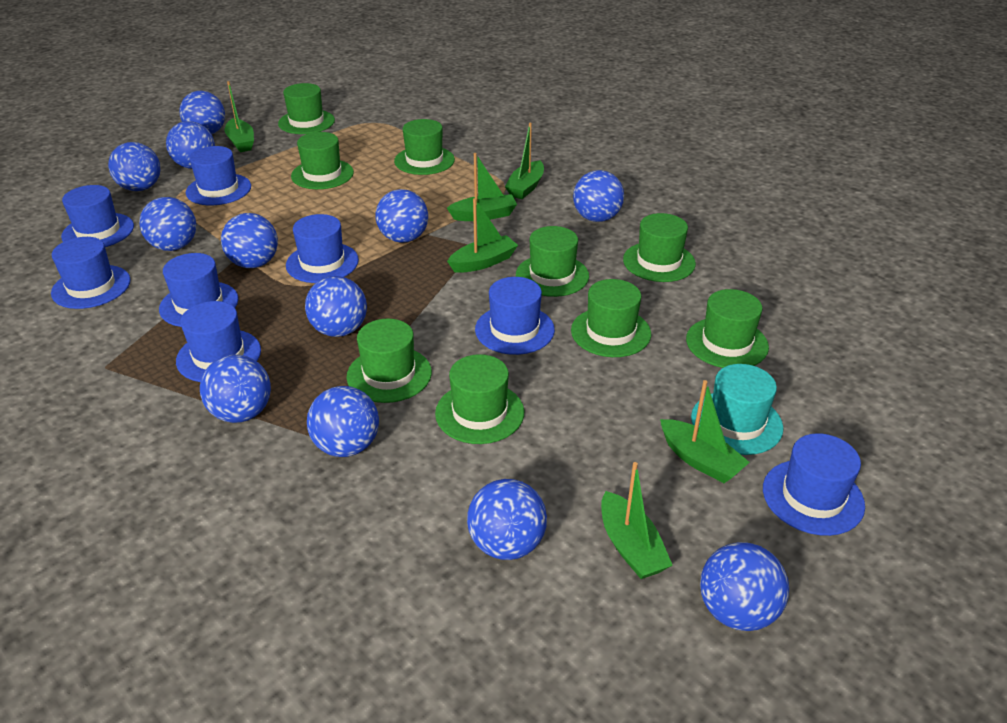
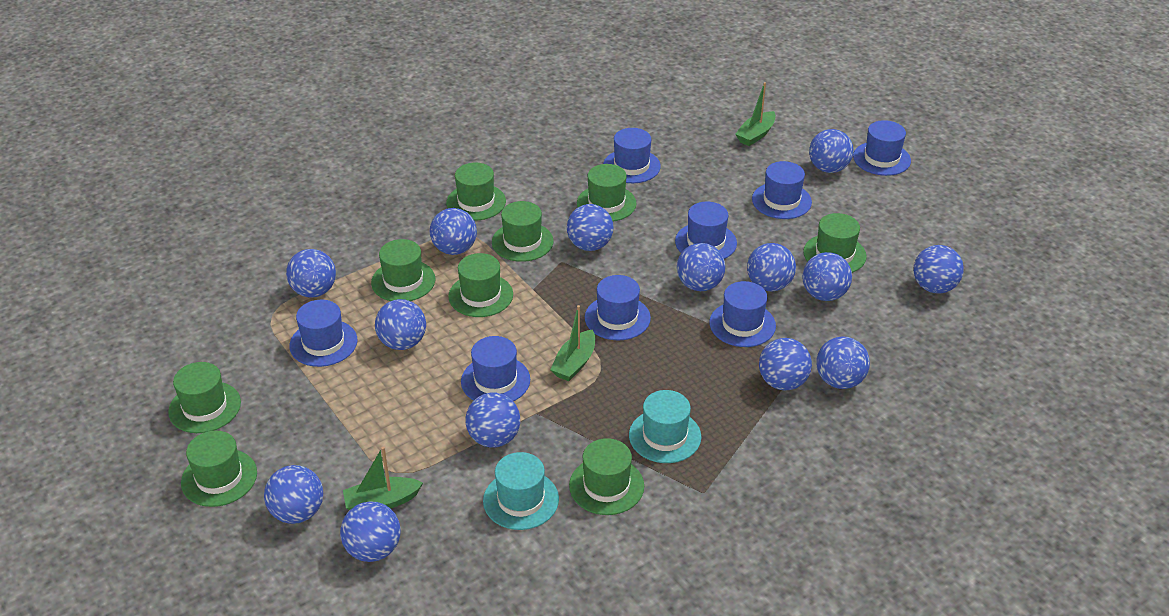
blue ball: 12 -> 14
green boat: 6 -> 3
turquoise hat: 1 -> 2

